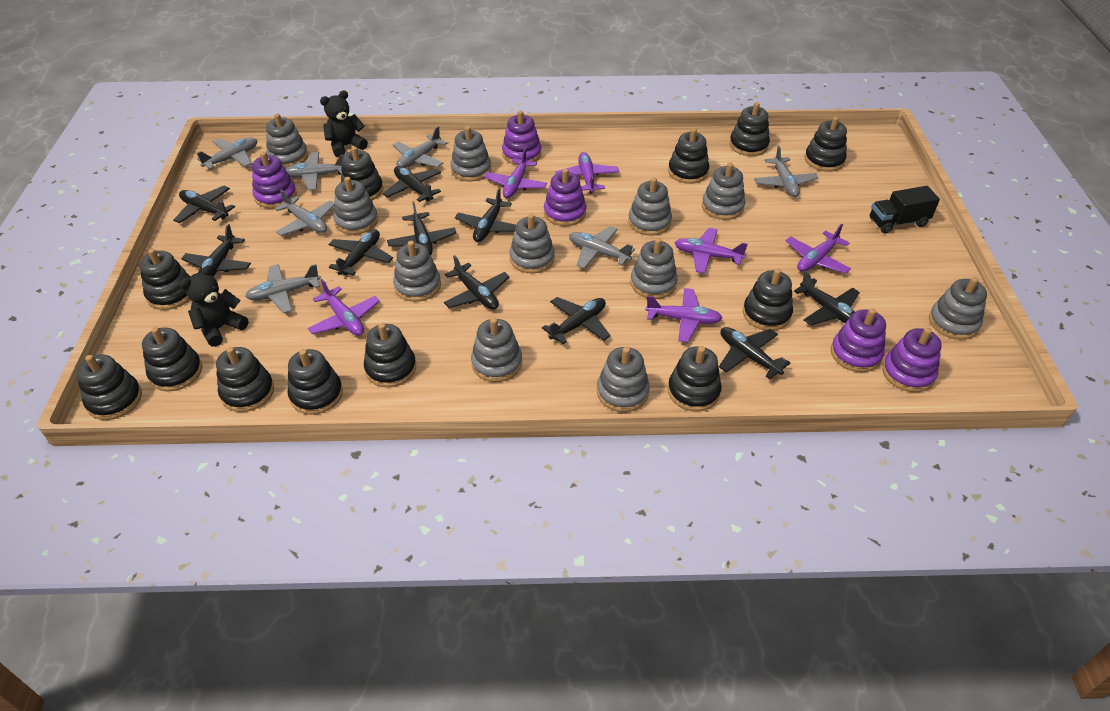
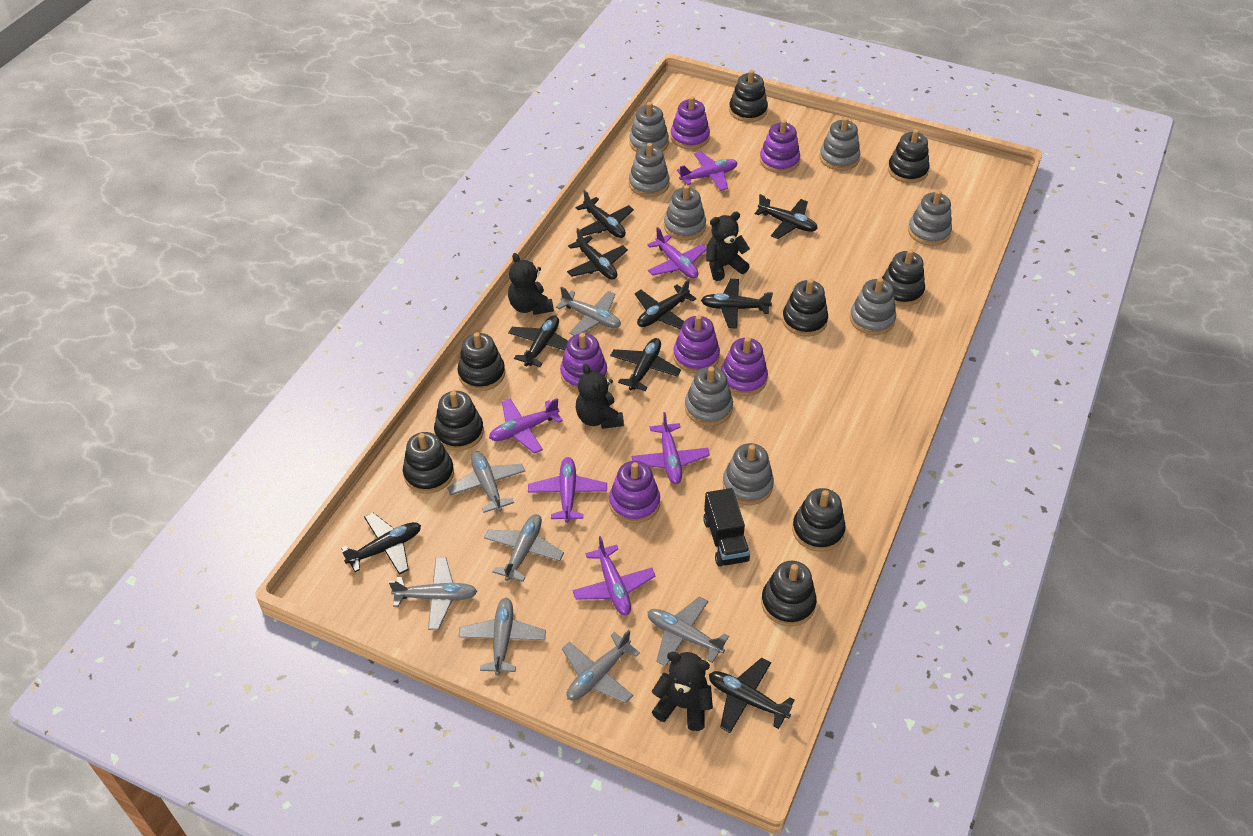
black plane: 10 -> 9
black stacking toy: 12 -> 9
black teddy bear: 2 -> 4
grey stacking toy: 11 -> 8
purple stacking toy: 5 -> 6

